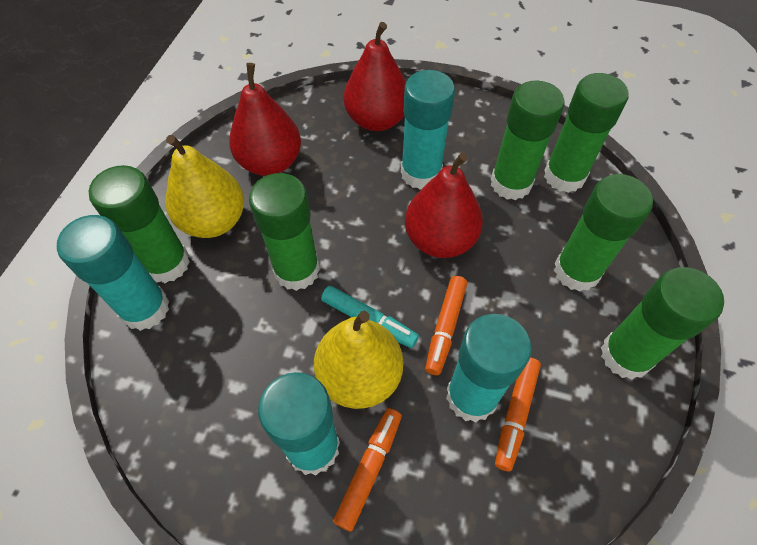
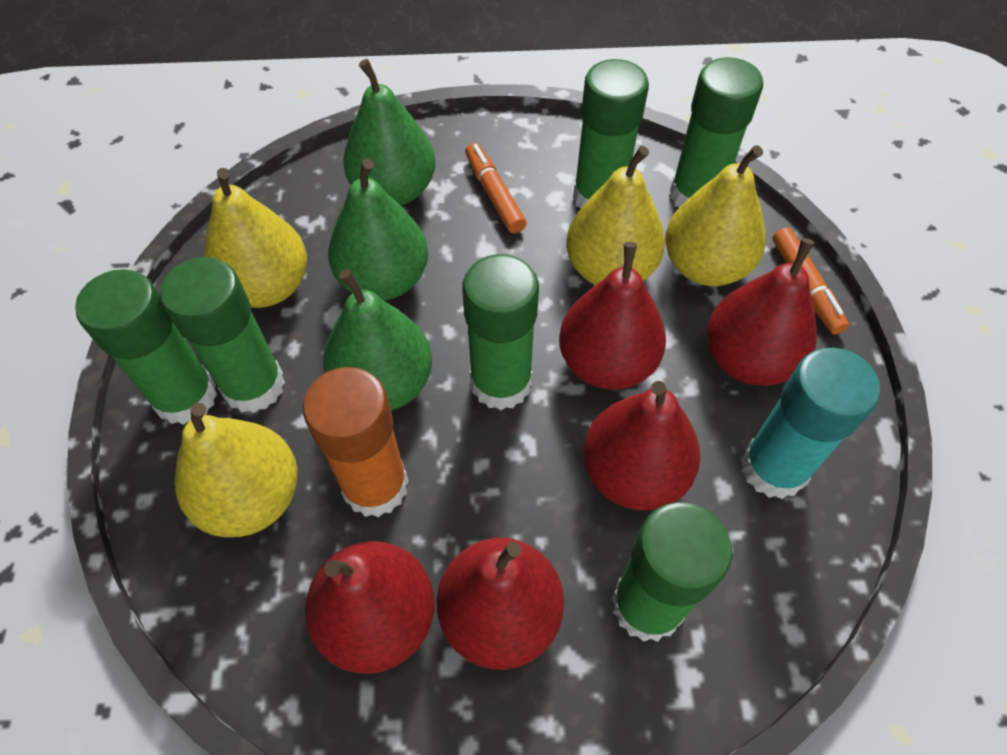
green pear: 0 -> 3
orange glue stick: 0 -> 1
orange marker: 3 -> 2
red pear: 3 -> 5
turquoise glue stick: 4 -> 1
turquoise marker: 1 -> 0
yellow pear: 2 -> 4

